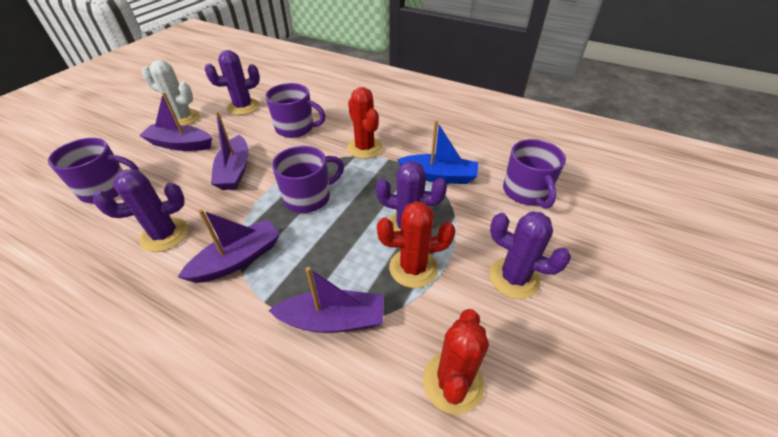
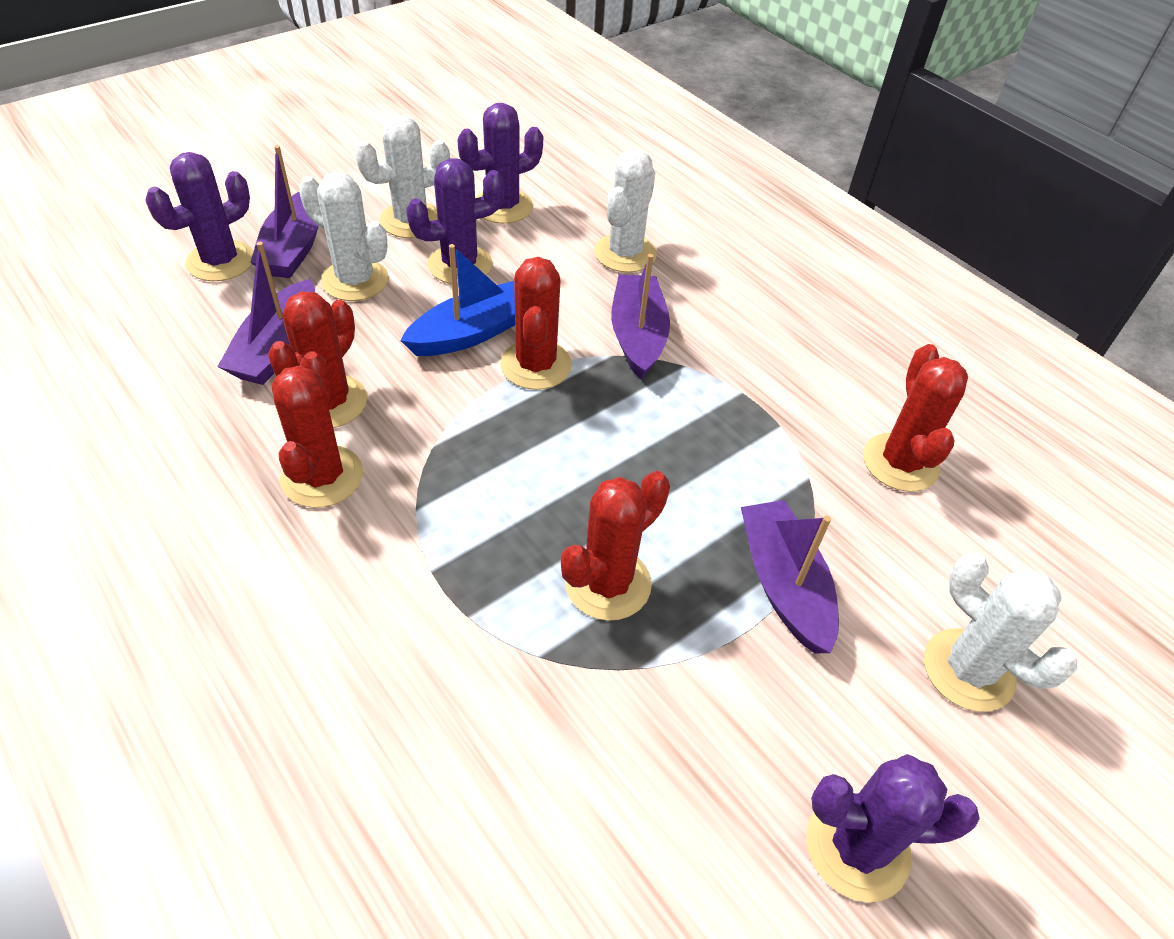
purple mug: 4 -> 0
red cactus: 3 -> 5
white cactus: 1 -> 4

